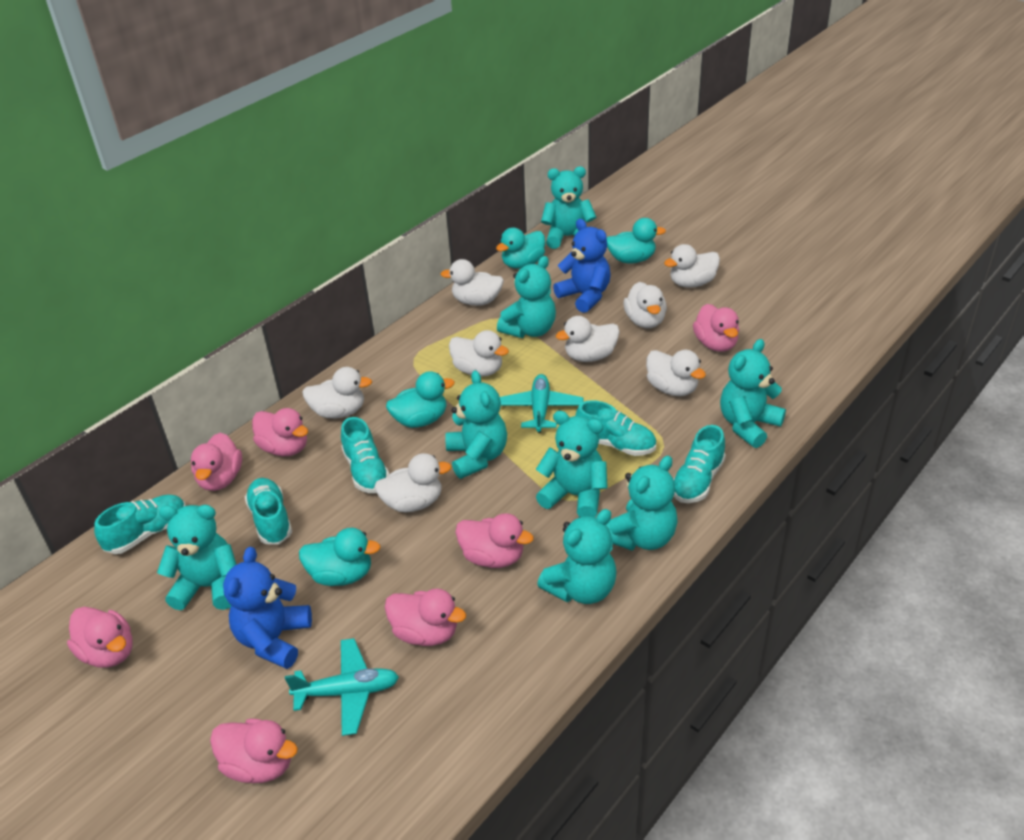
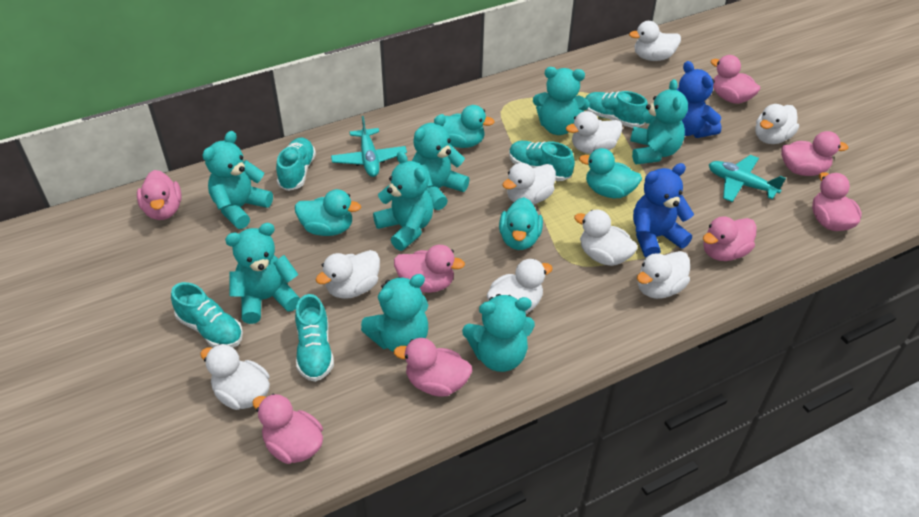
pink duck: 7 -> 8
white duck: 8 -> 9

